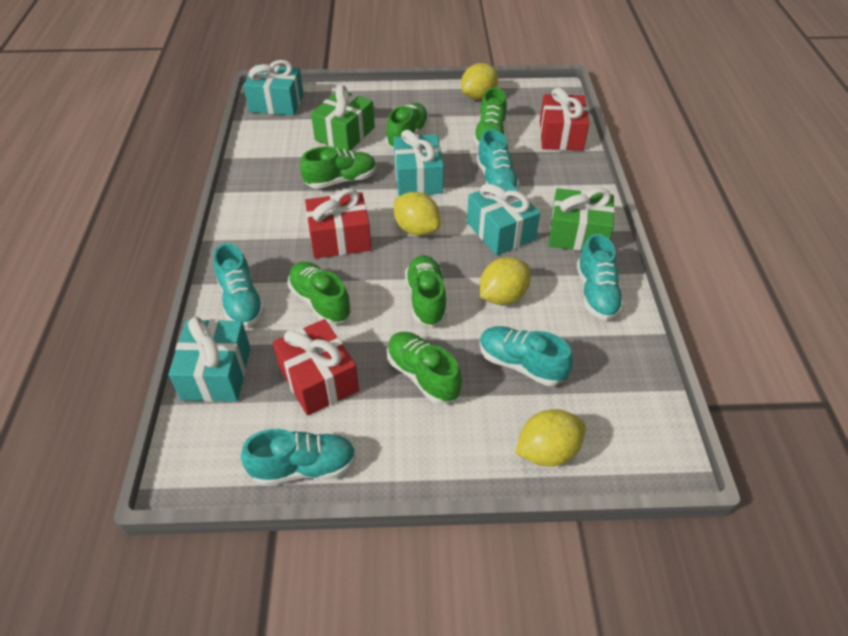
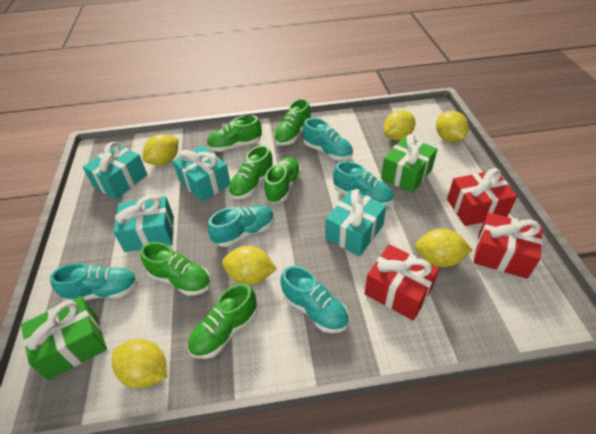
yellow lemon: 4 -> 6

